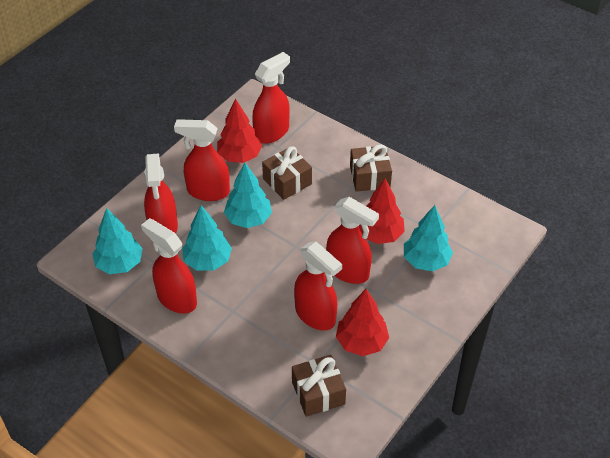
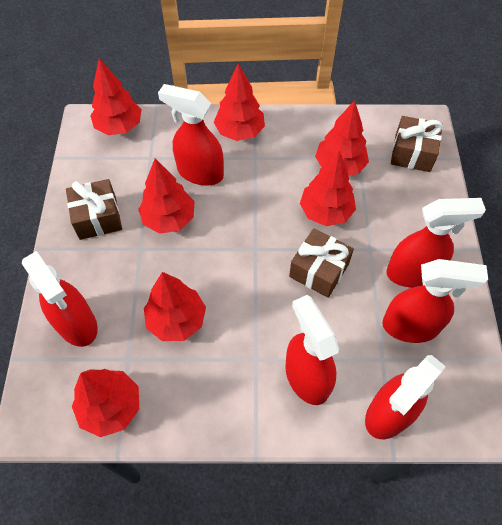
red tree: 3 -> 7
turquoise tree: 4 -> 0

